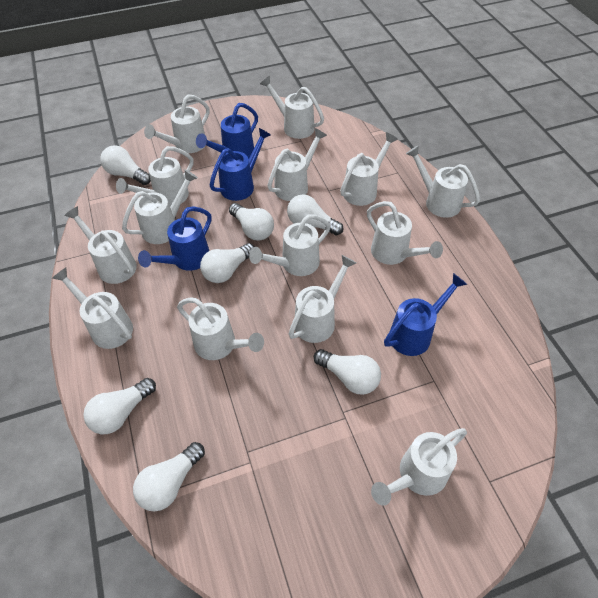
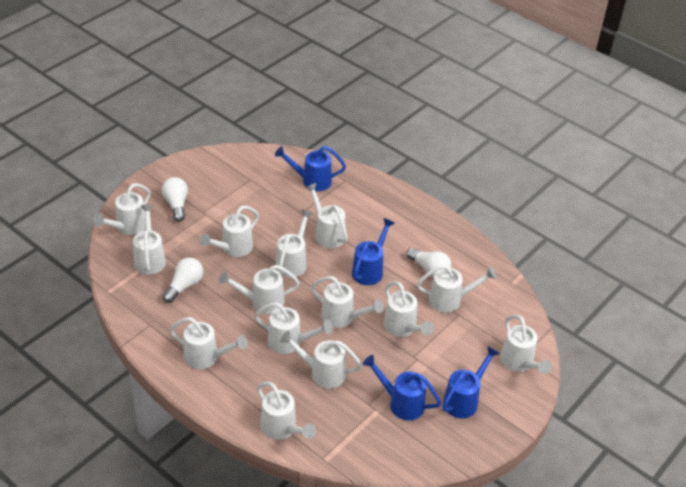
white light bulb: 7 -> 3

